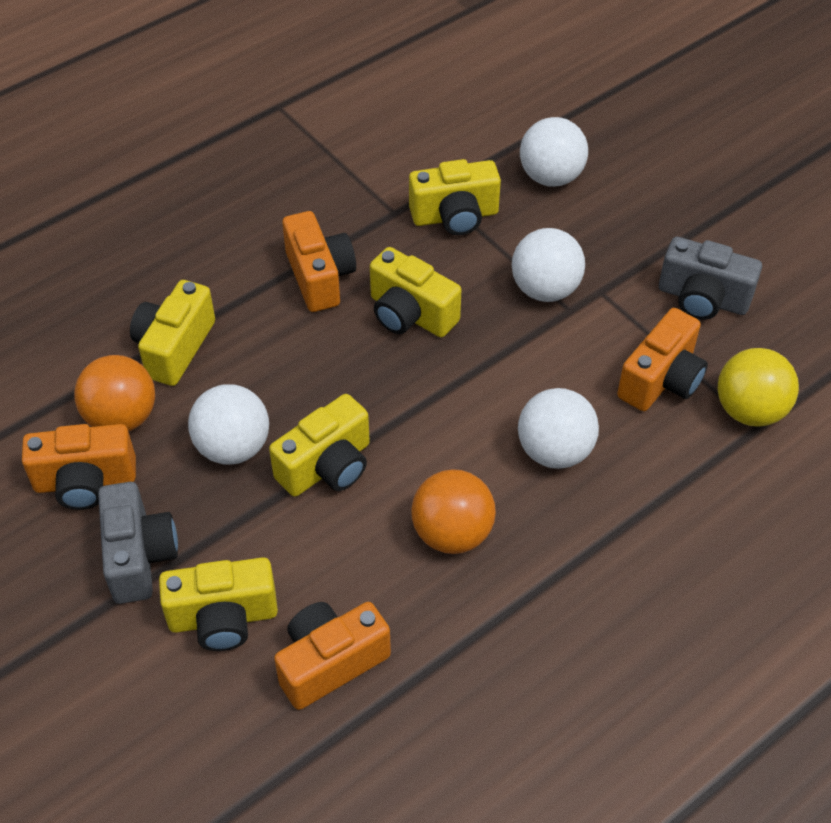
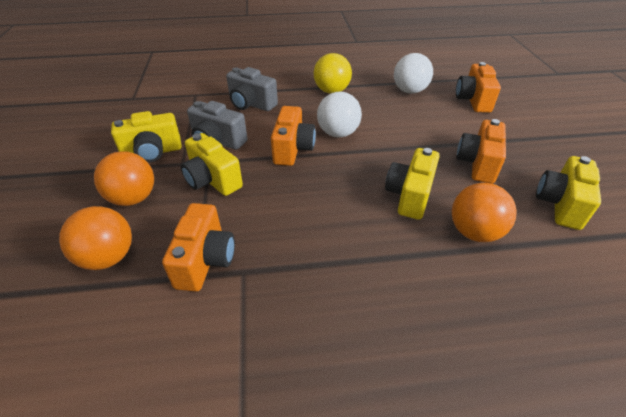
orange ball: 2 -> 3
white ball: 4 -> 2
yellow camera: 5 -> 4

